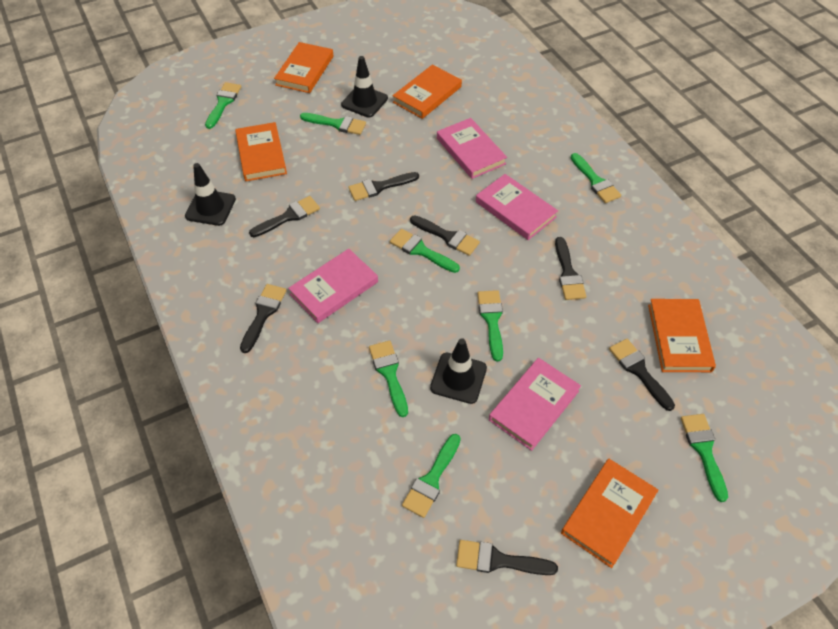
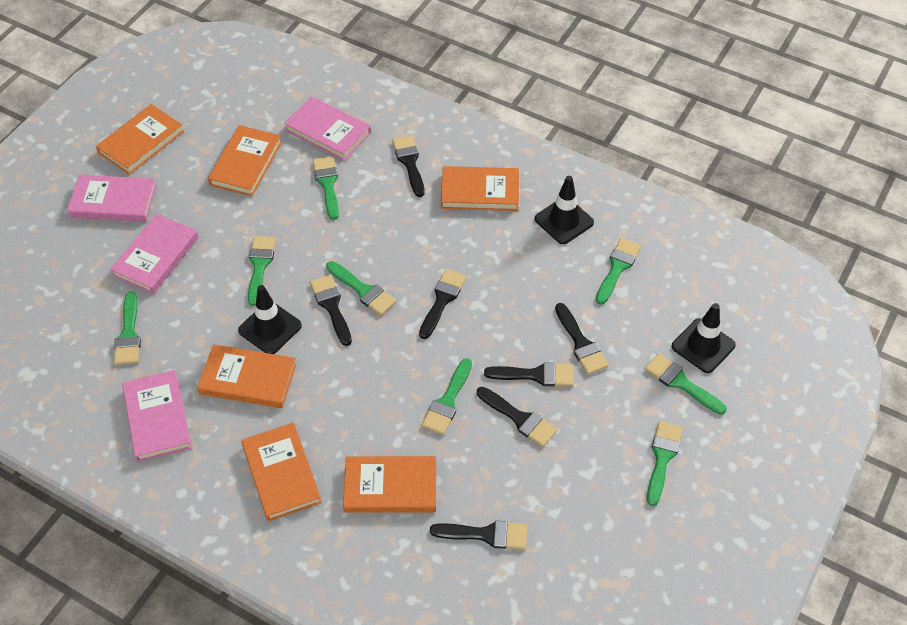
orange book: 5 -> 6

